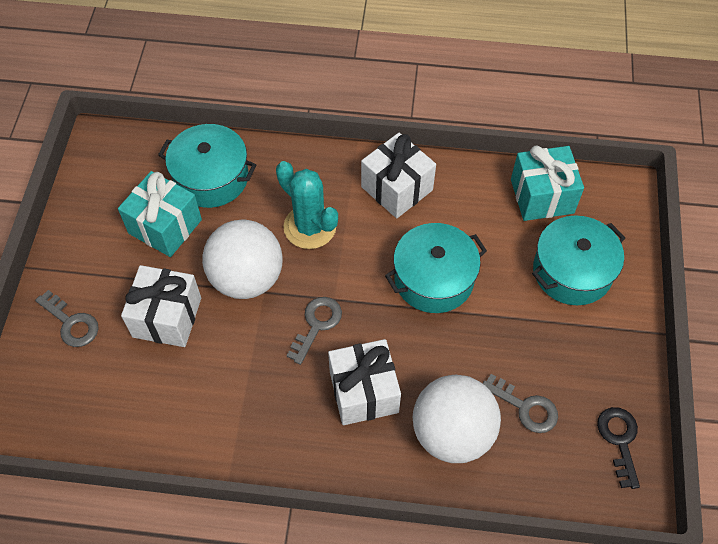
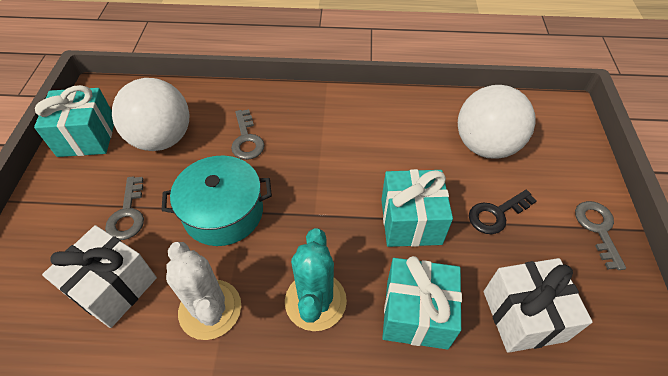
turquoise gift: 2 -> 3
turquoise pot: 3 -> 1
white cactus: 0 -> 1
white gift: 3 -> 2

